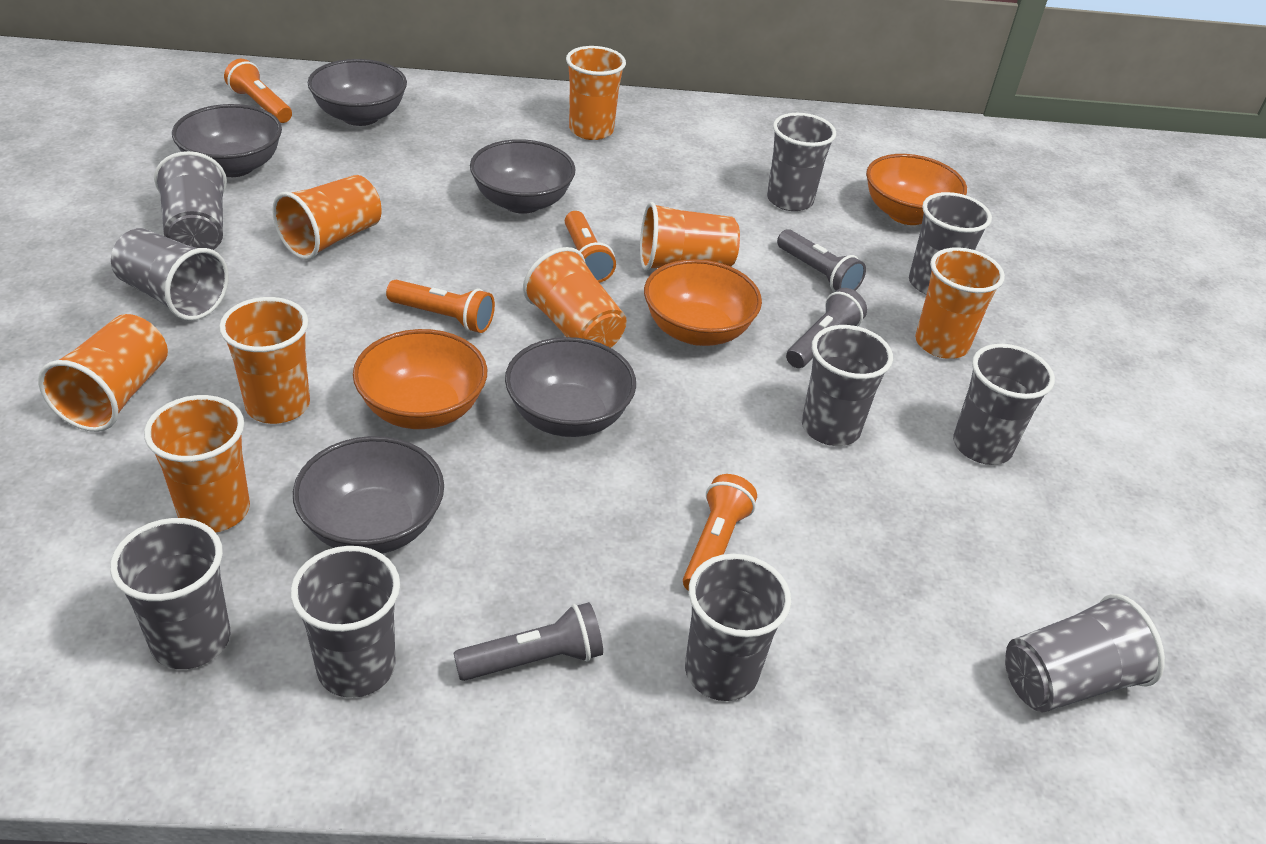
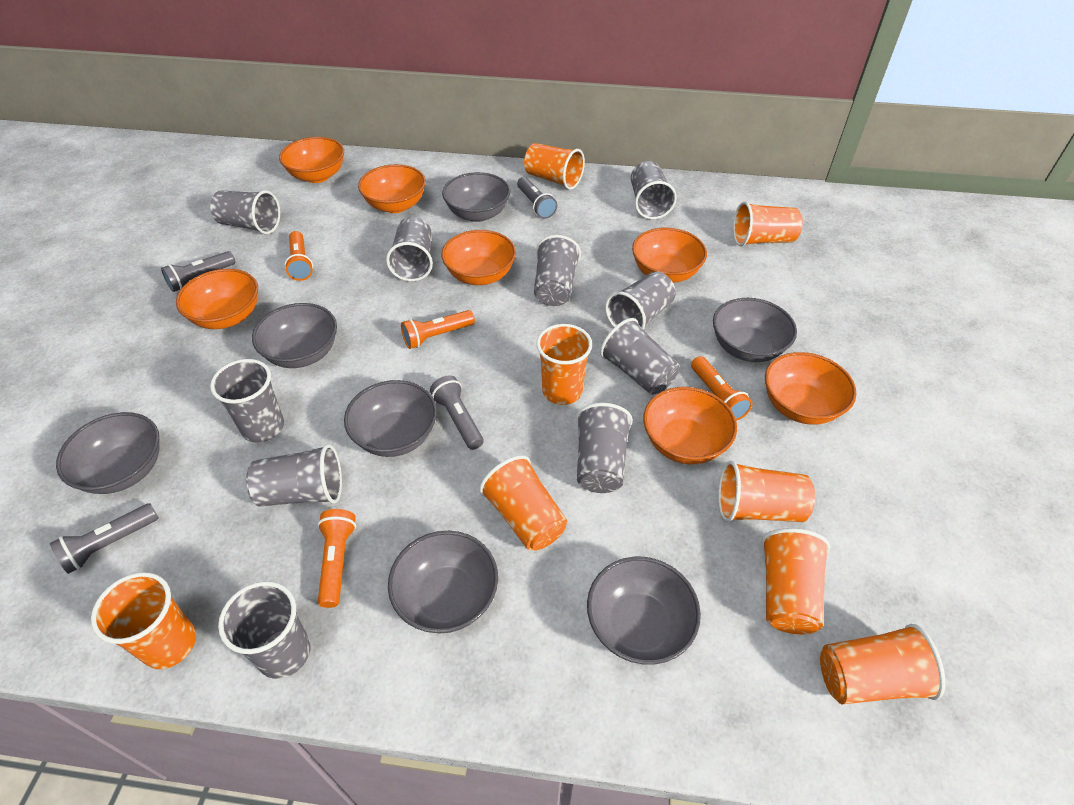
grey bowl: 5 -> 7
grey flashlight: 3 -> 4
orange bowl: 3 -> 7

